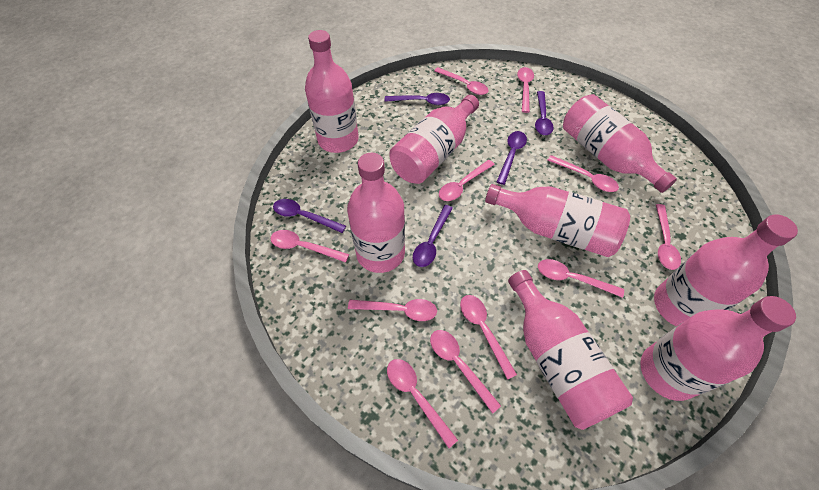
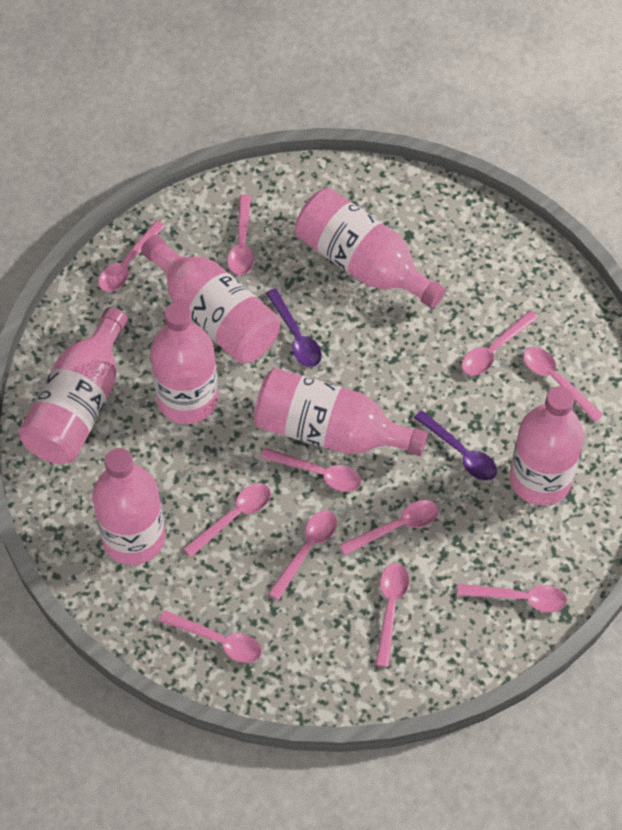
pink bottle: 8 -> 7
purple spoon: 5 -> 2

